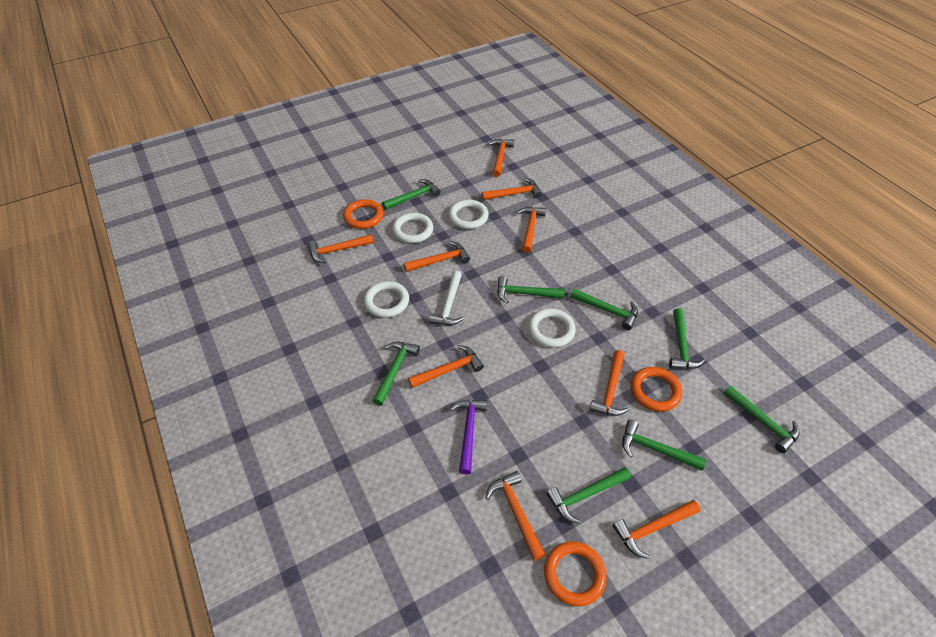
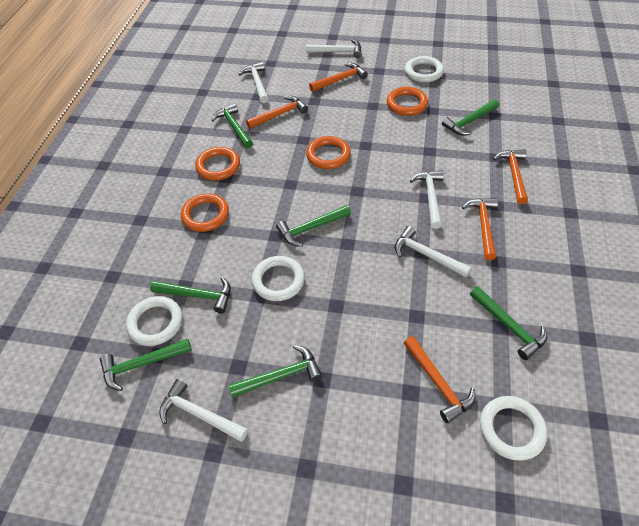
green hammer: 8 -> 7
orange hammer: 9 -> 5
orange ring: 3 -> 4
purple hammer: 1 -> 0
white hammer: 1 -> 5

